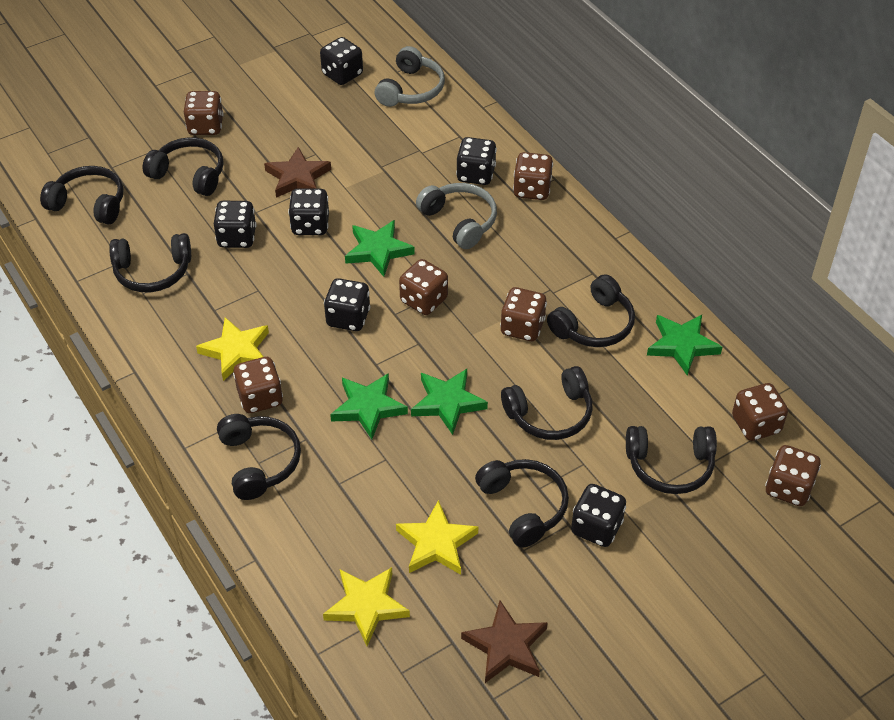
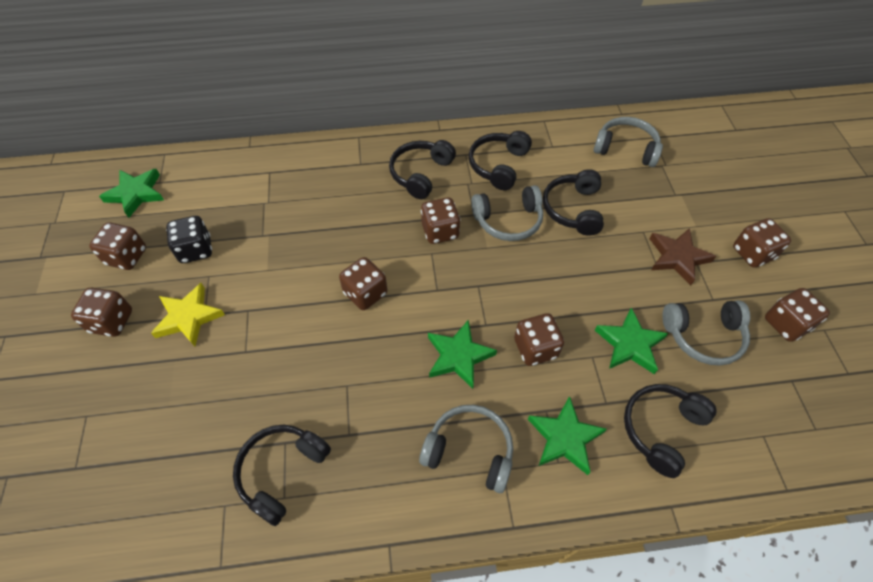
black dice: 6 -> 1
black headphones: 8 -> 5
brown star: 2 -> 1
grey headphones: 2 -> 4
yellow star: 3 -> 1

